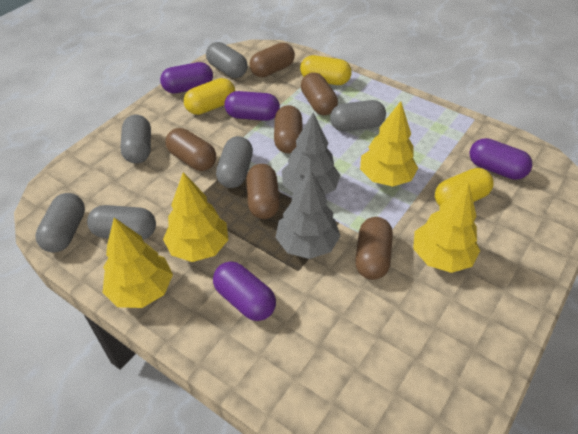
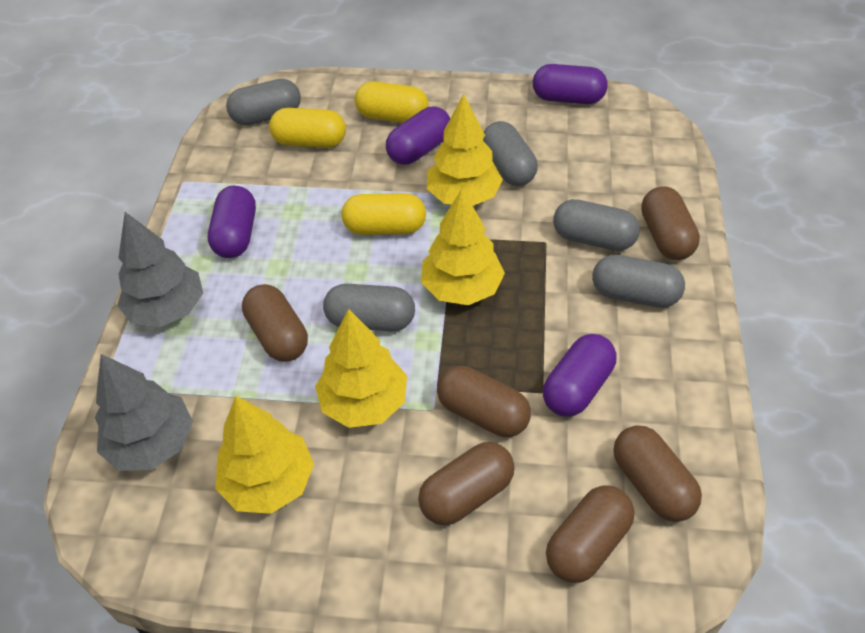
grey capsule: 6 -> 5

